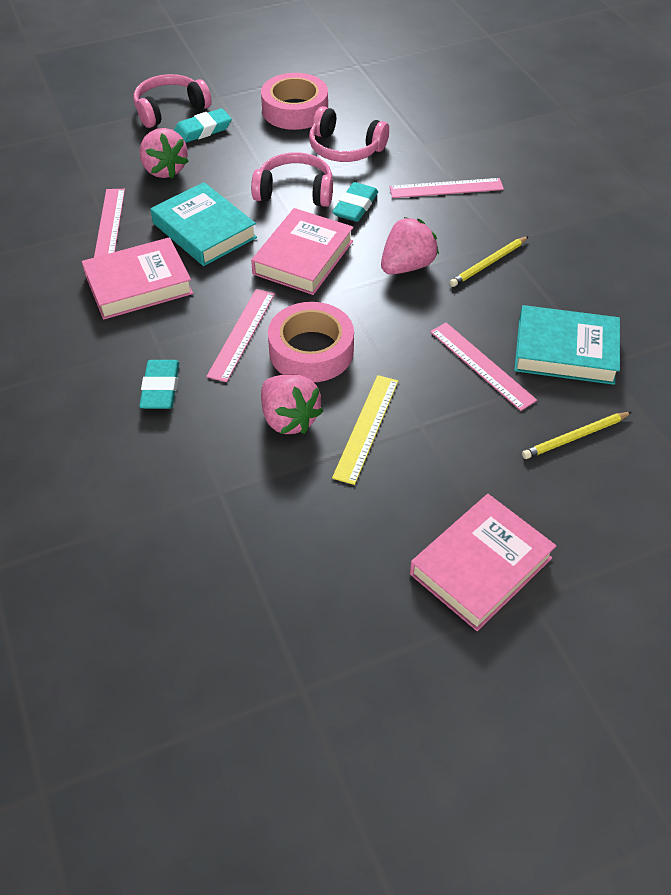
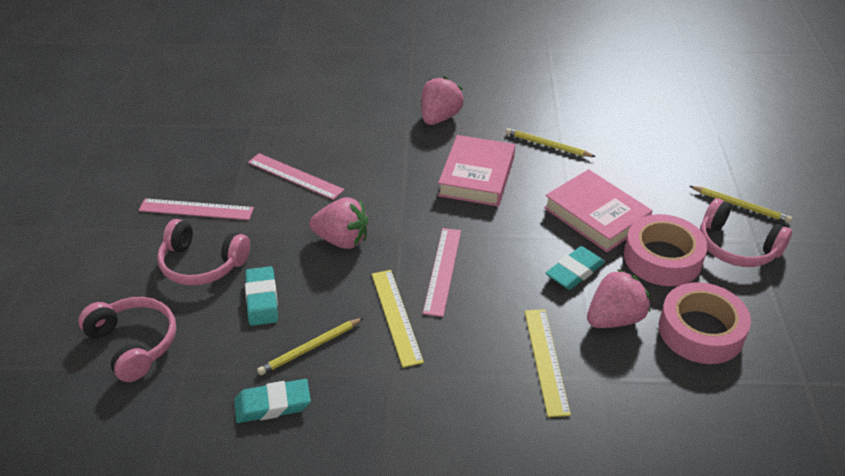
pink book: 3 -> 2
pink ruler: 4 -> 3
turquoise book: 2 -> 0
yellow pencil: 2 -> 3
yellow ruler: 1 -> 2

